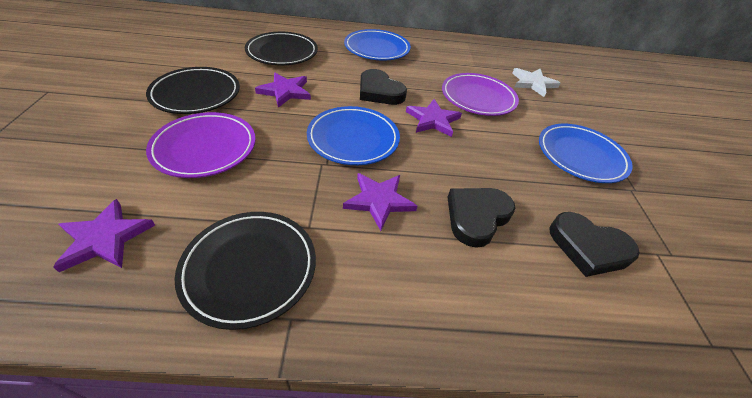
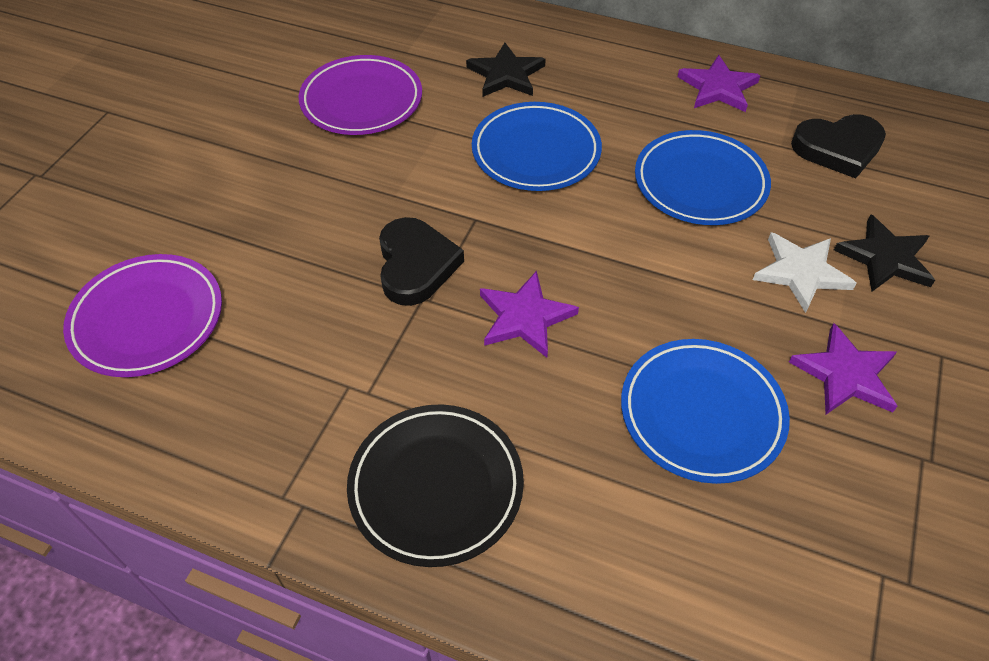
black heart: 3 -> 2
black plate: 3 -> 1
black star: 0 -> 2
purple star: 4 -> 3

